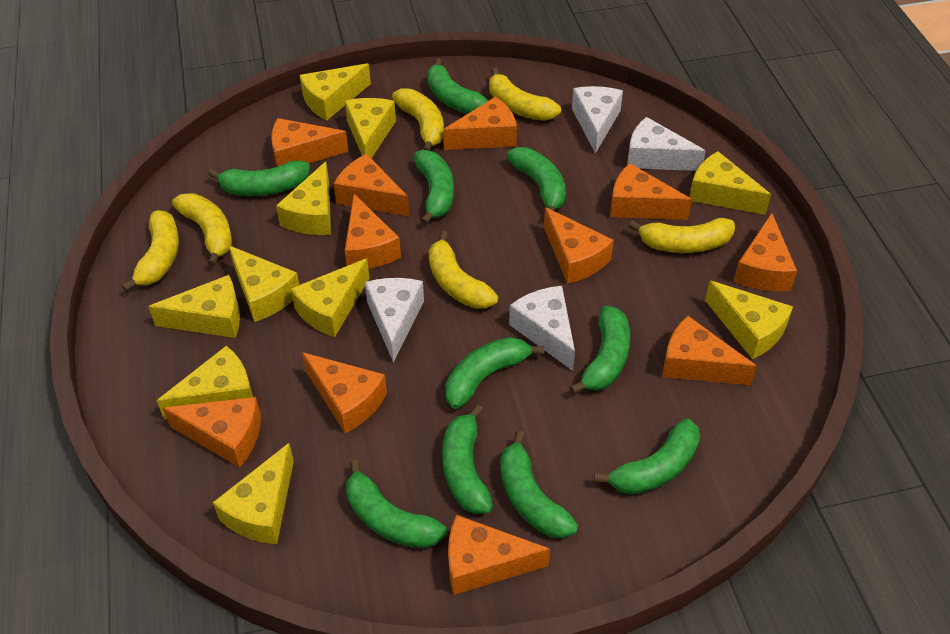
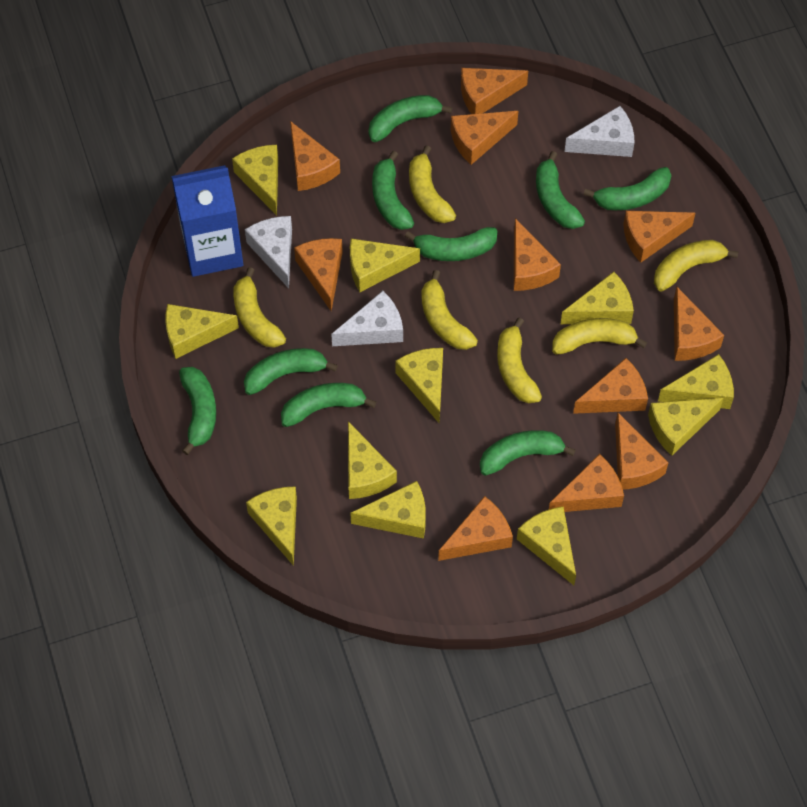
blue carton: 0 -> 1
green banana: 10 -> 9
white cheese: 4 -> 3
yellow cheese: 10 -> 11

